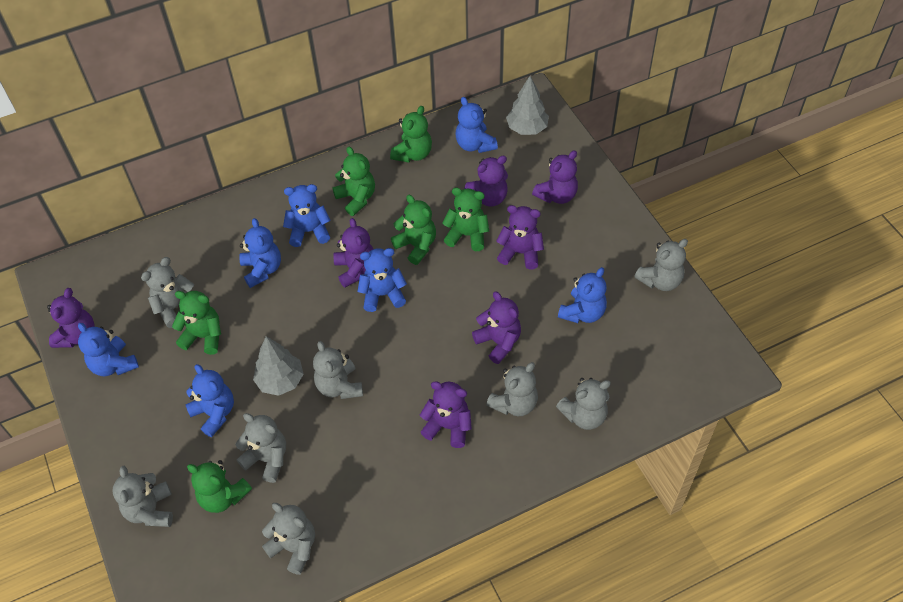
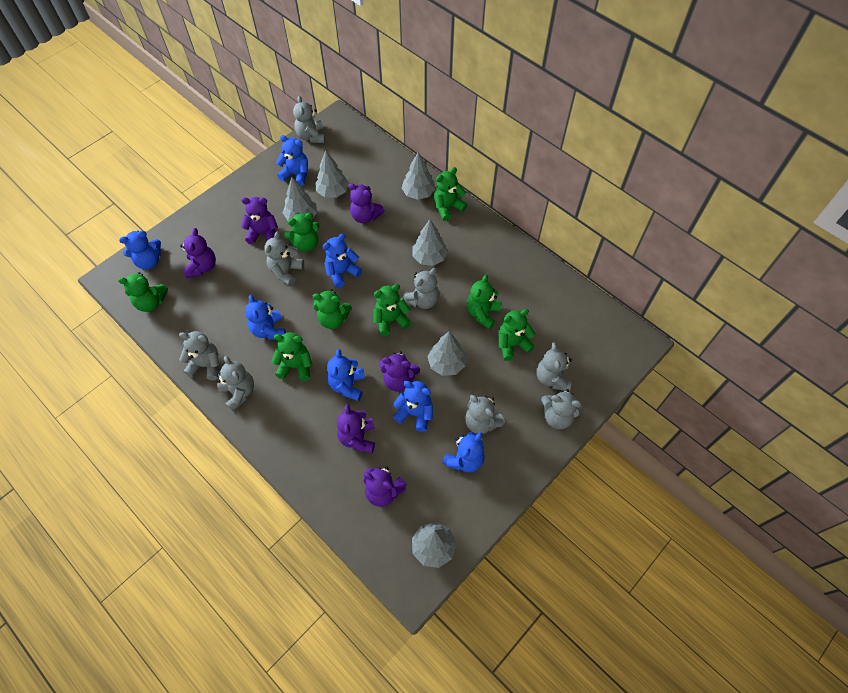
green teddy bear: 6 -> 8
grey tree: 2 -> 6
purple teddy bear: 7 -> 6

